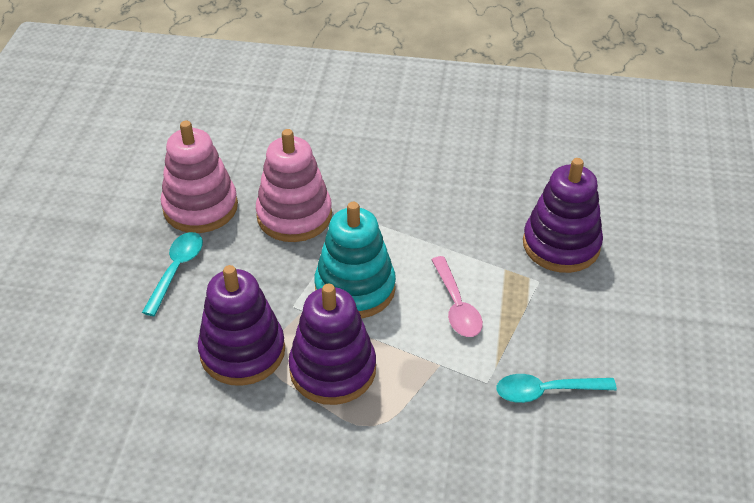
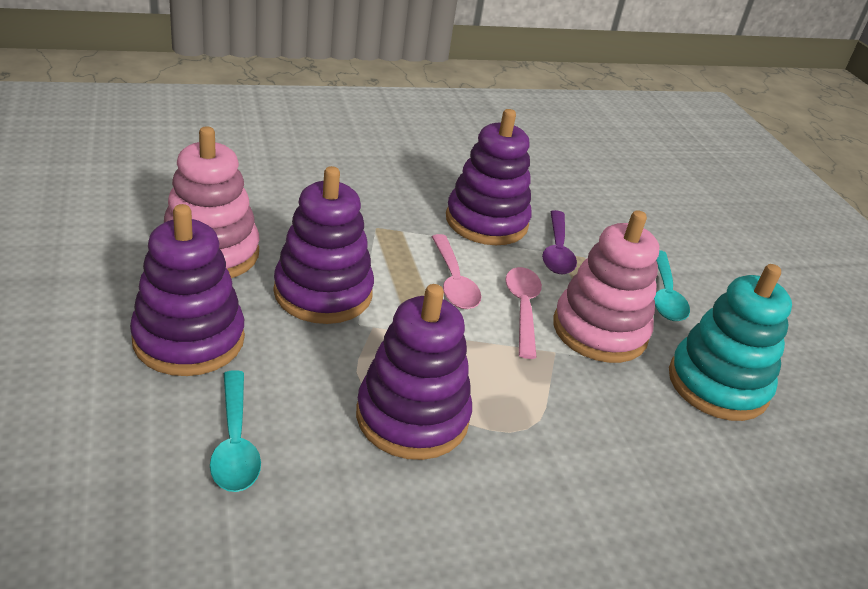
pink spoon: 1 -> 2
purple spoon: 0 -> 1
purple stacking toy: 3 -> 4

